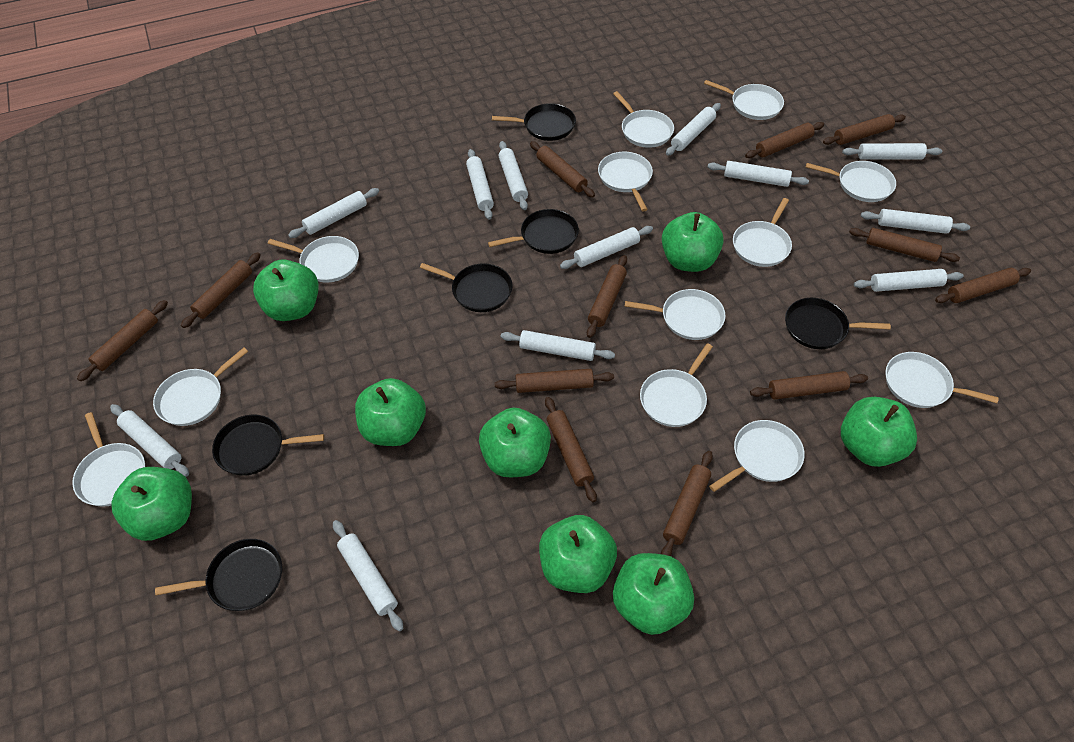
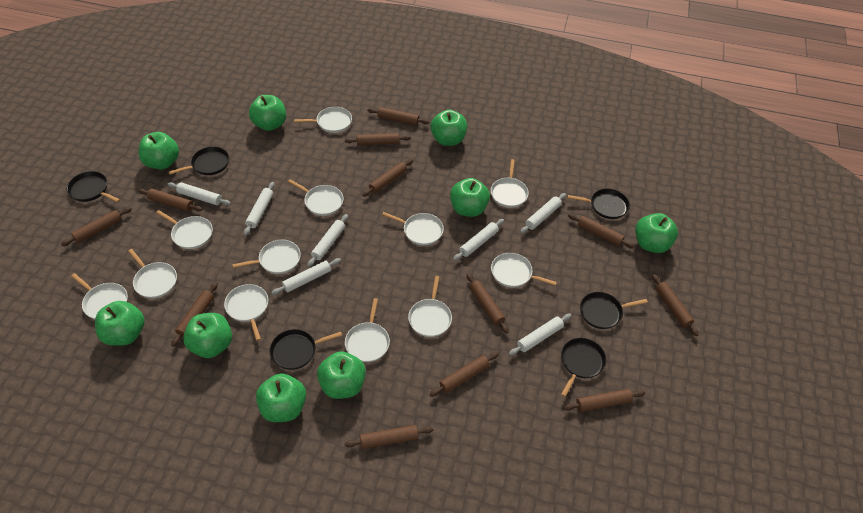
green apple: 8 -> 9
white rolling pin: 12 -> 7

